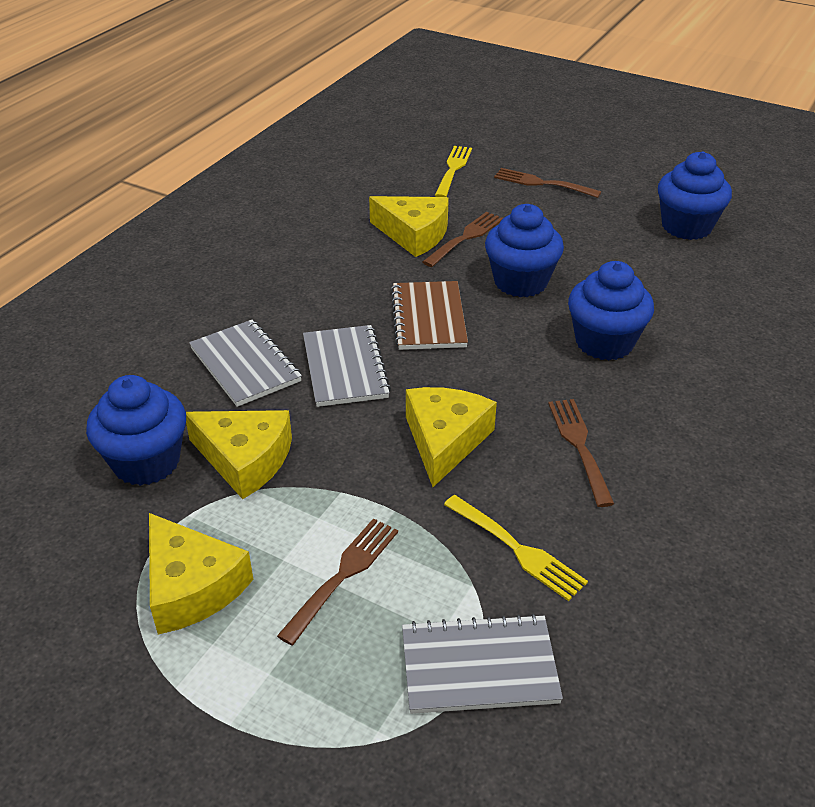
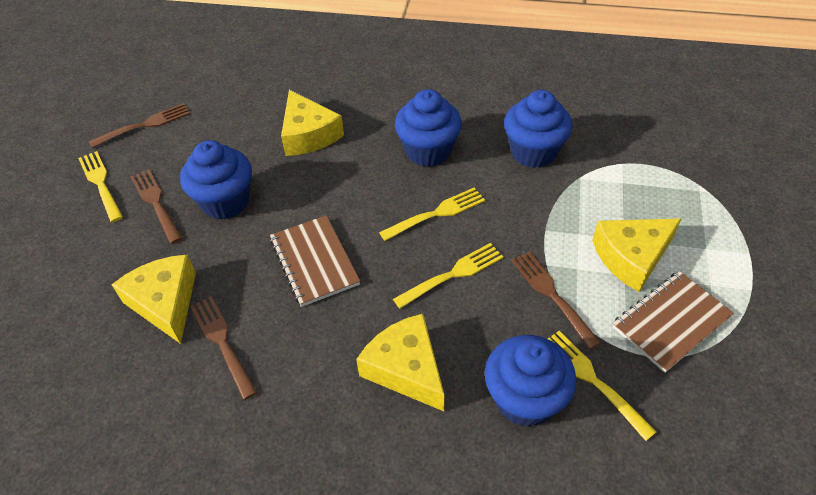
brown notebook: 1 -> 2
grey notebook: 3 -> 0
yellow fork: 2 -> 4

